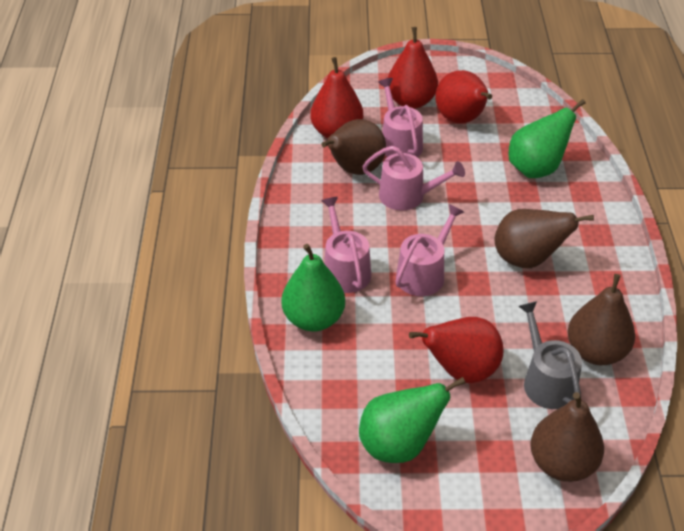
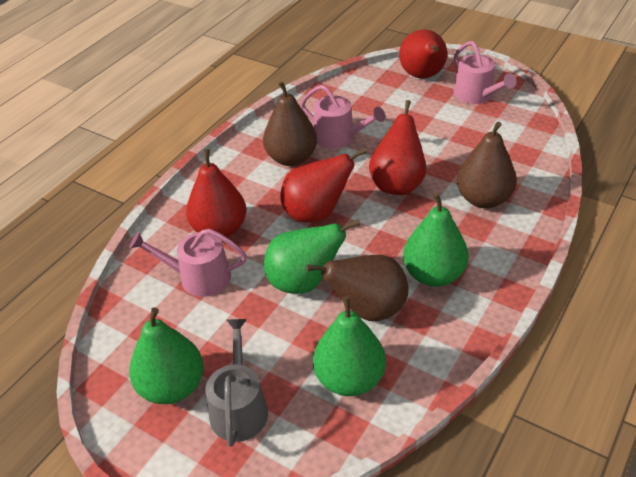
brown pear: 4 -> 3
green pear: 3 -> 4
pink watering can: 4 -> 3

